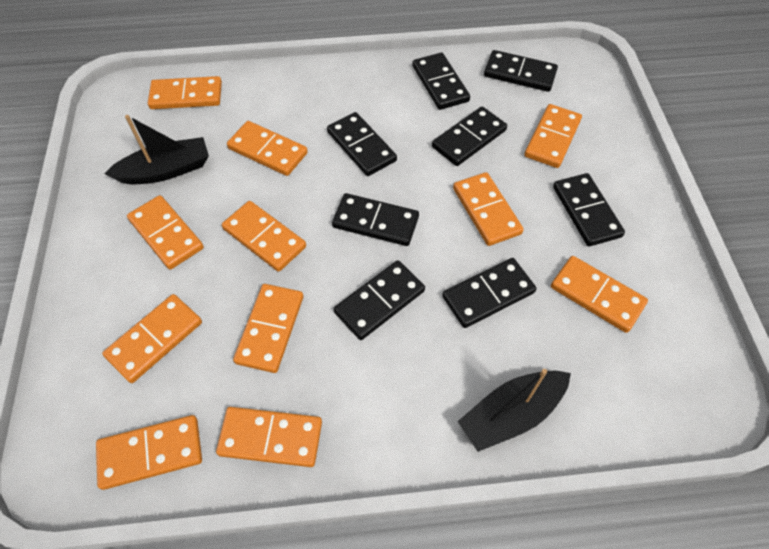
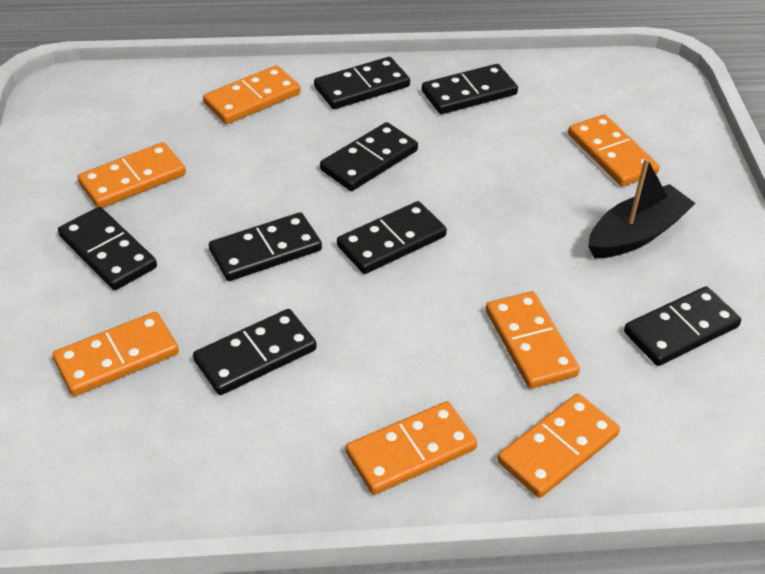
black boat: 2 -> 1
orange domino: 11 -> 7

